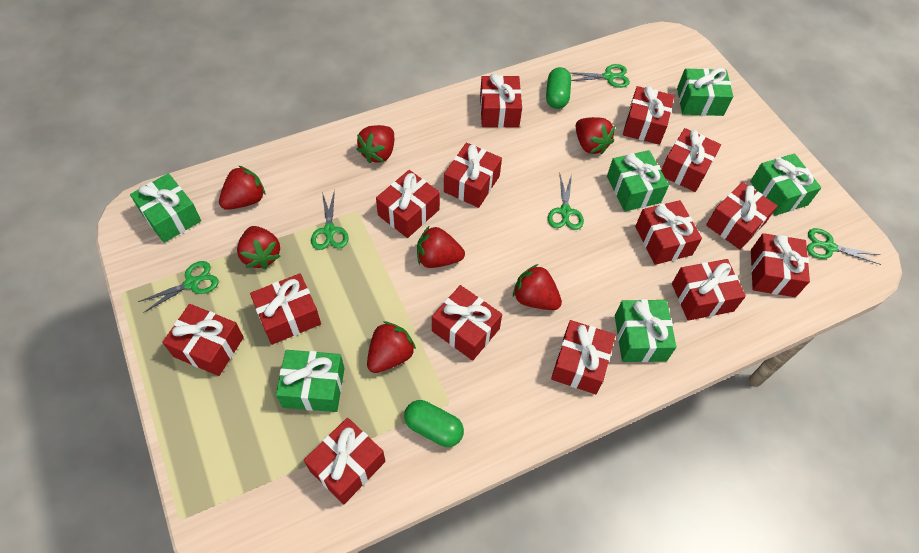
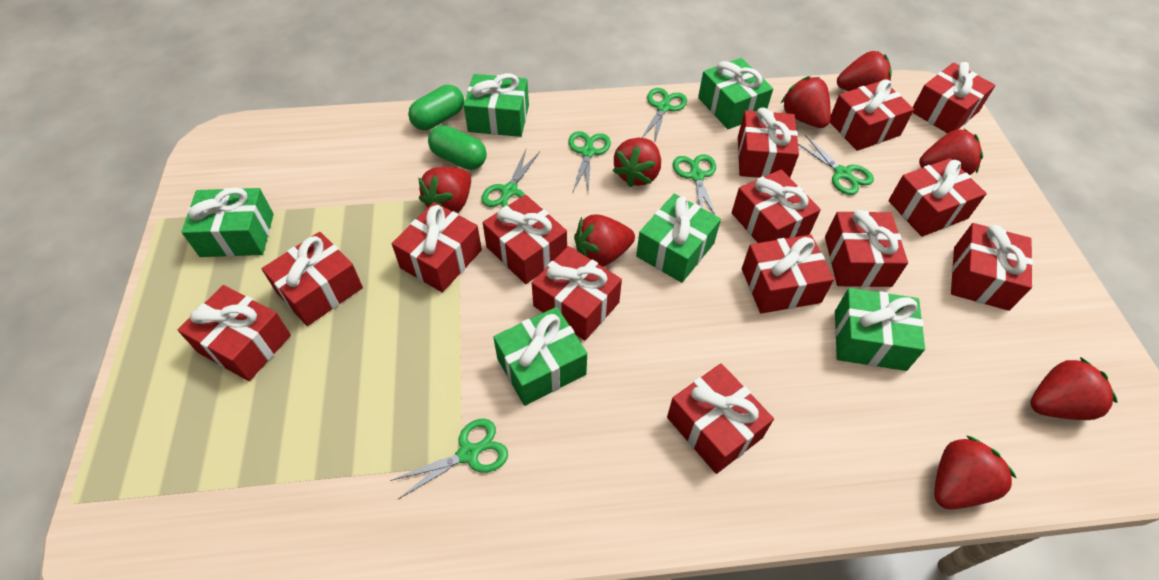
green scissors: 5 -> 6
red strawberry: 7 -> 8

